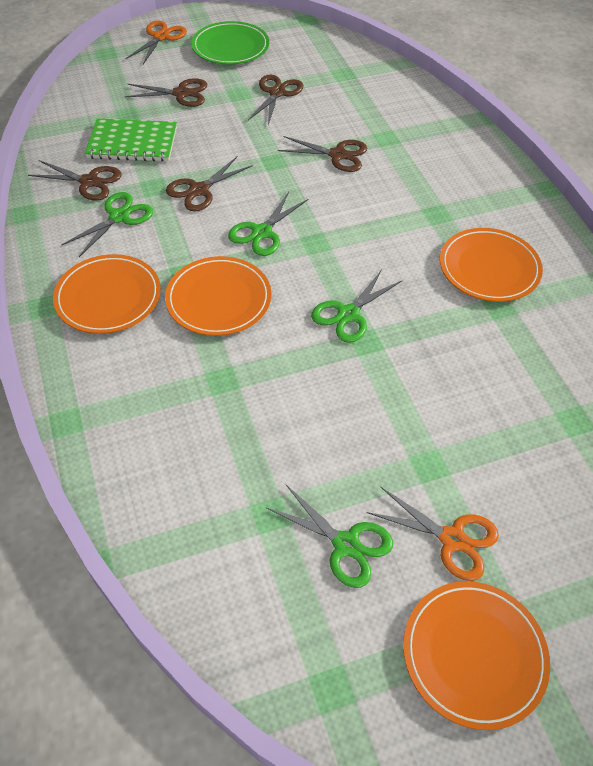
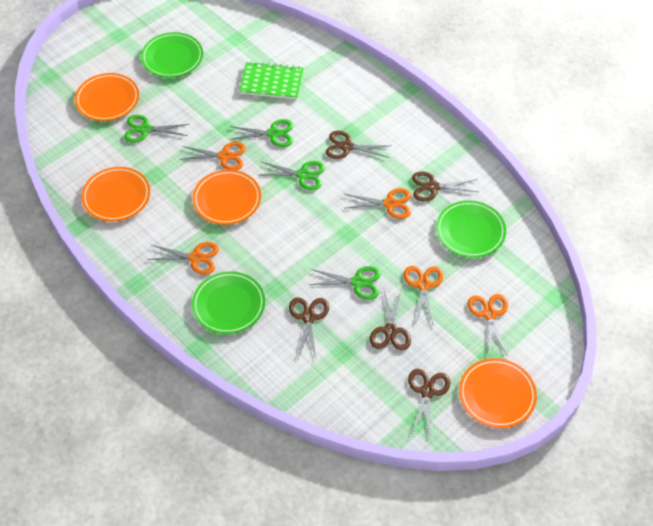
green plate: 1 -> 3
orange scissors: 2 -> 5

